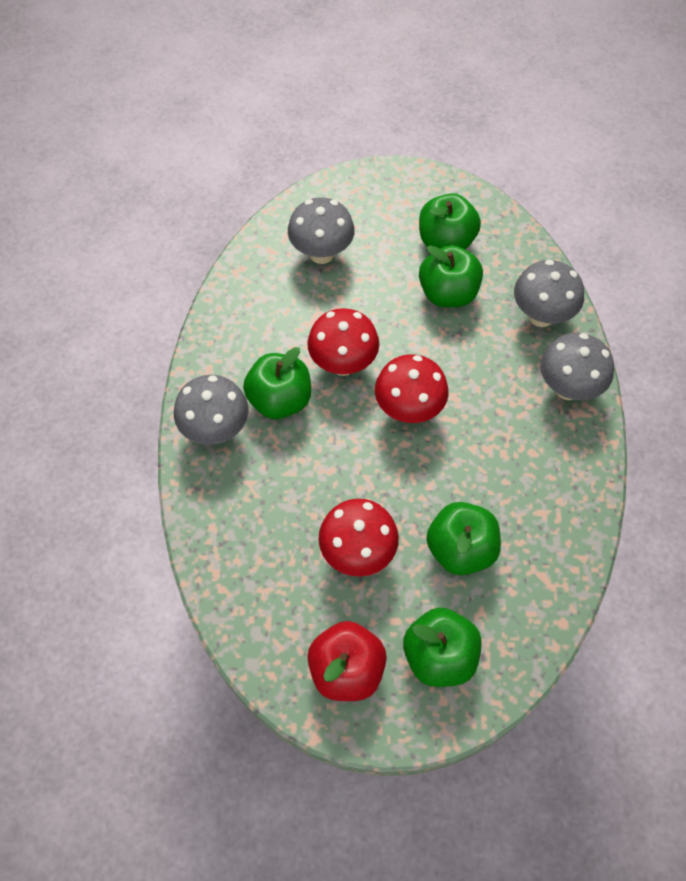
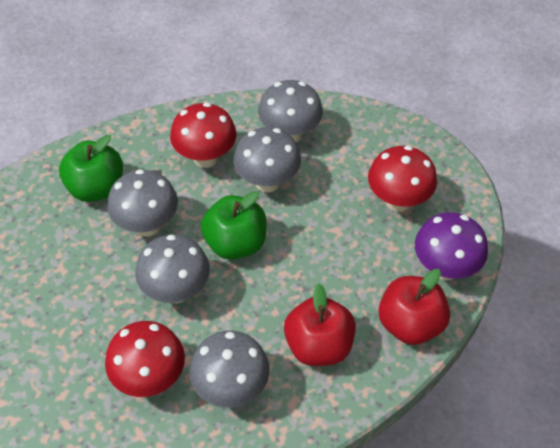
green apple: 5 -> 2
grey mushroom: 4 -> 5
purple mushroom: 0 -> 1
red apple: 1 -> 2

